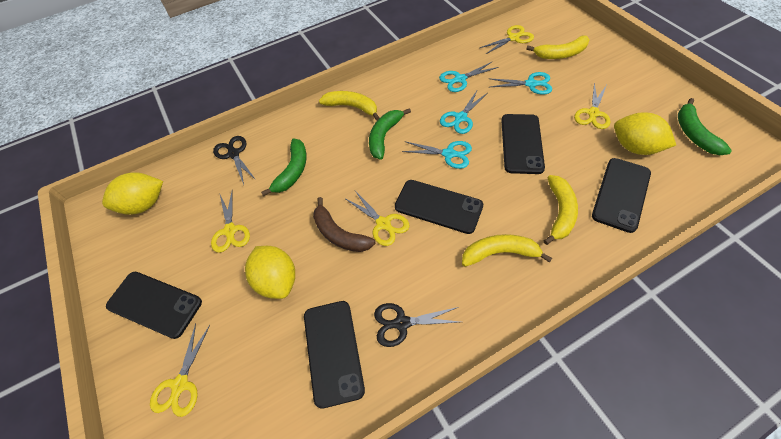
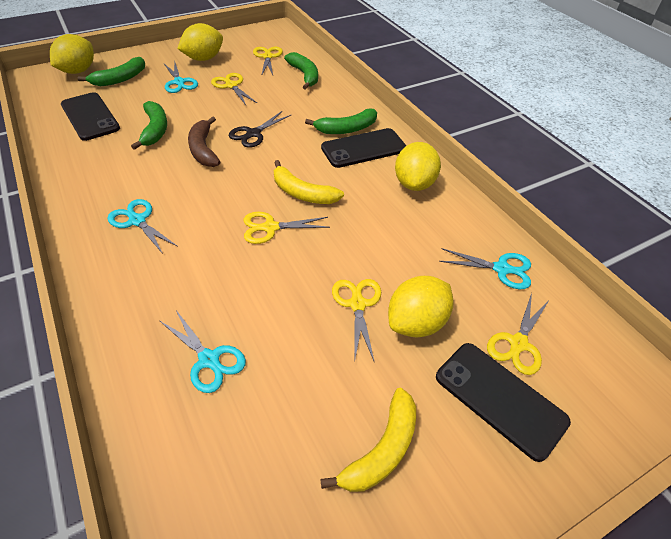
black phone: 5 -> 3
black scissors: 2 -> 1
green banana: 3 -> 4
yellow banana: 4 -> 2
yellow lemon: 3 -> 4

